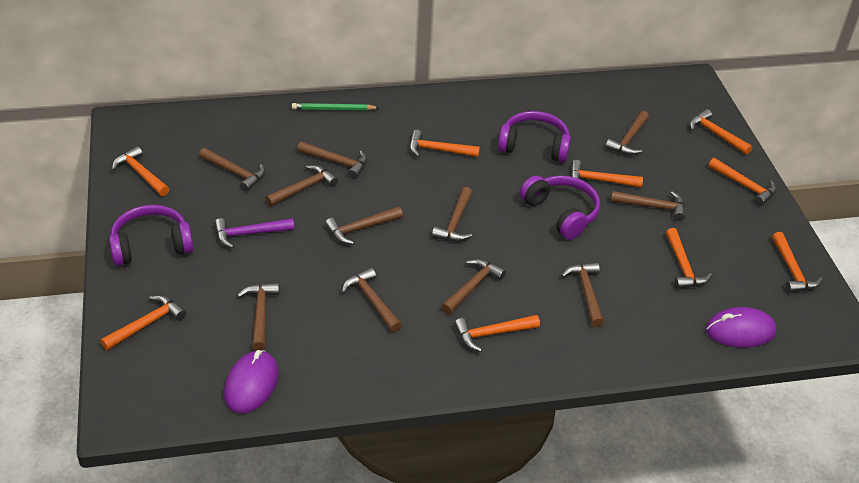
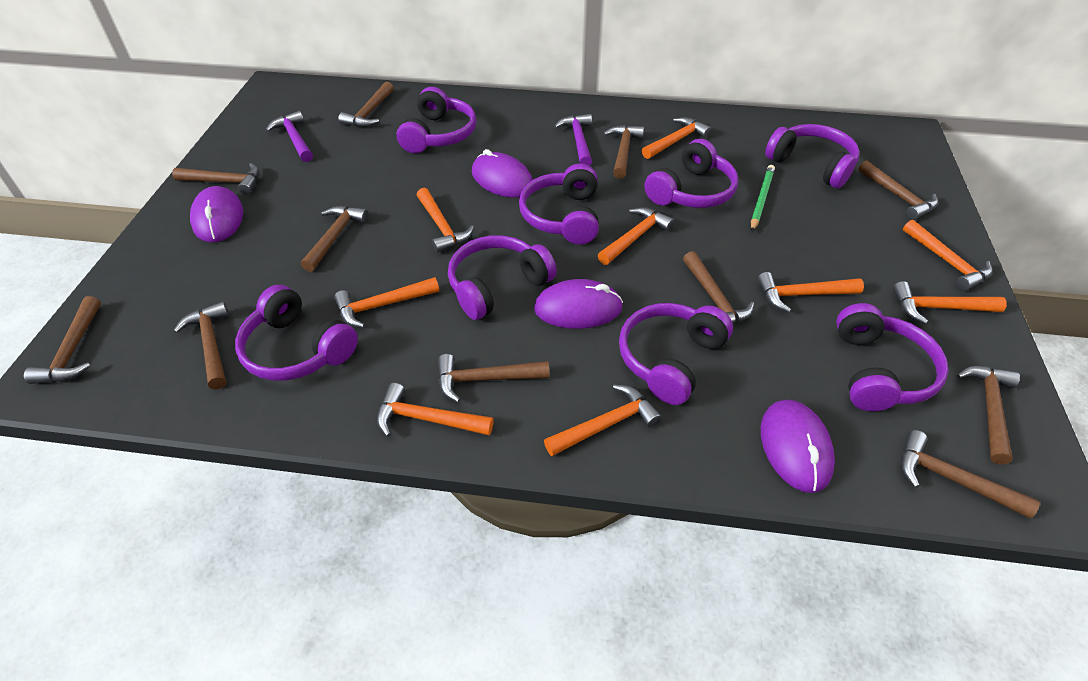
purple hammer: 1 -> 2
purple headphones: 3 -> 8
purple mouse: 2 -> 4

